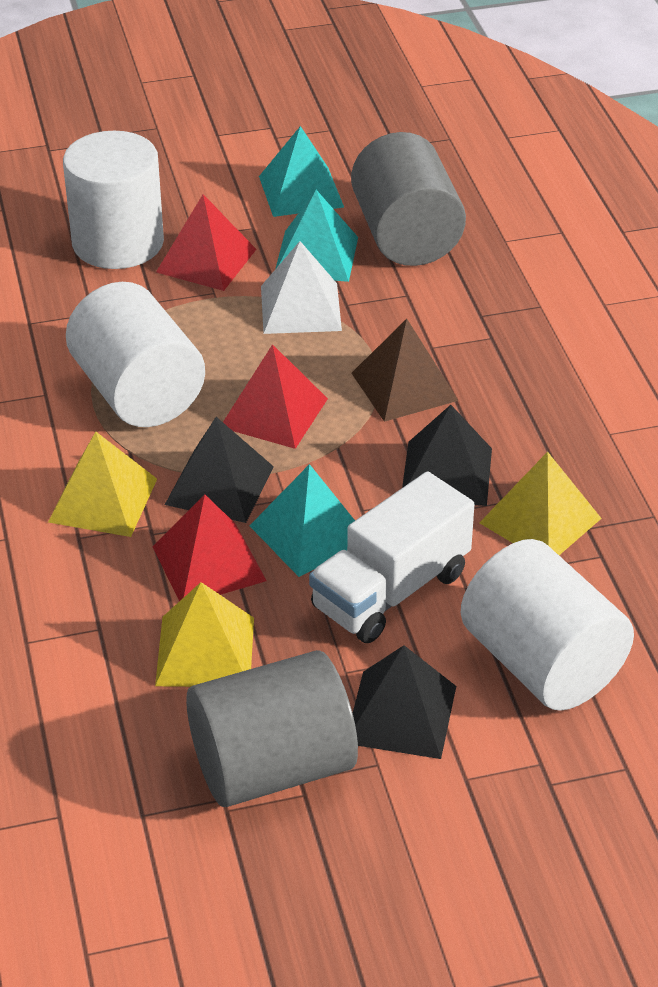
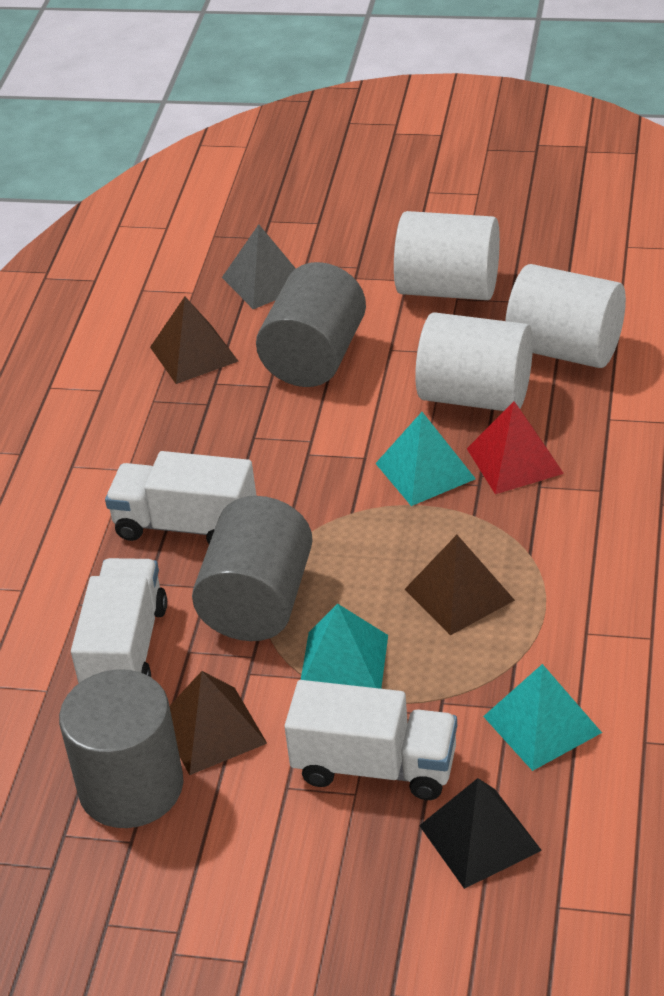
black pyramid: 3 -> 1
brown pyramid: 1 -> 3
grey cylinder: 2 -> 3
grey pyramid: 0 -> 1
red pyramid: 3 -> 1
white pyramid: 1 -> 0
white truck: 1 -> 3
yellow pyramid: 3 -> 0

